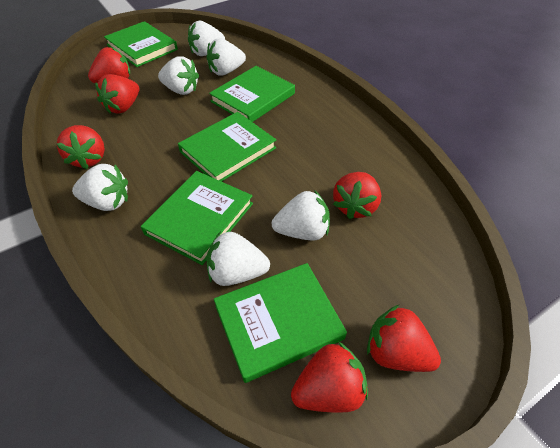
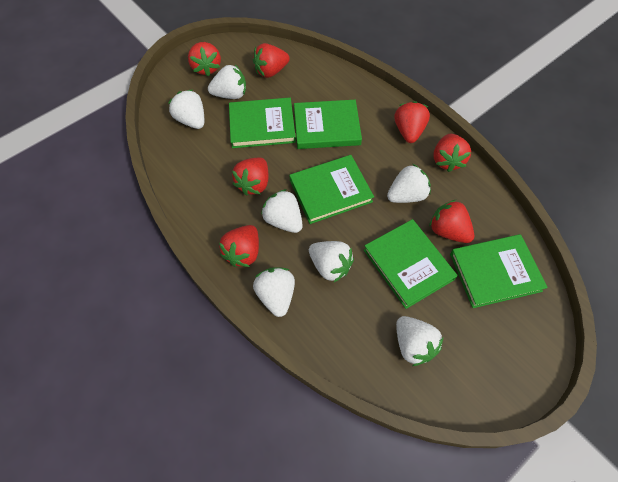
red strawberry: 6 -> 7
white strawberry: 6 -> 7

